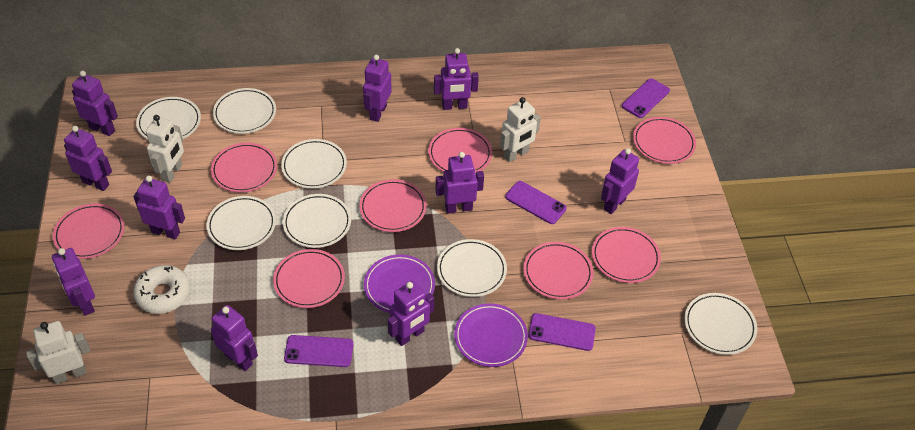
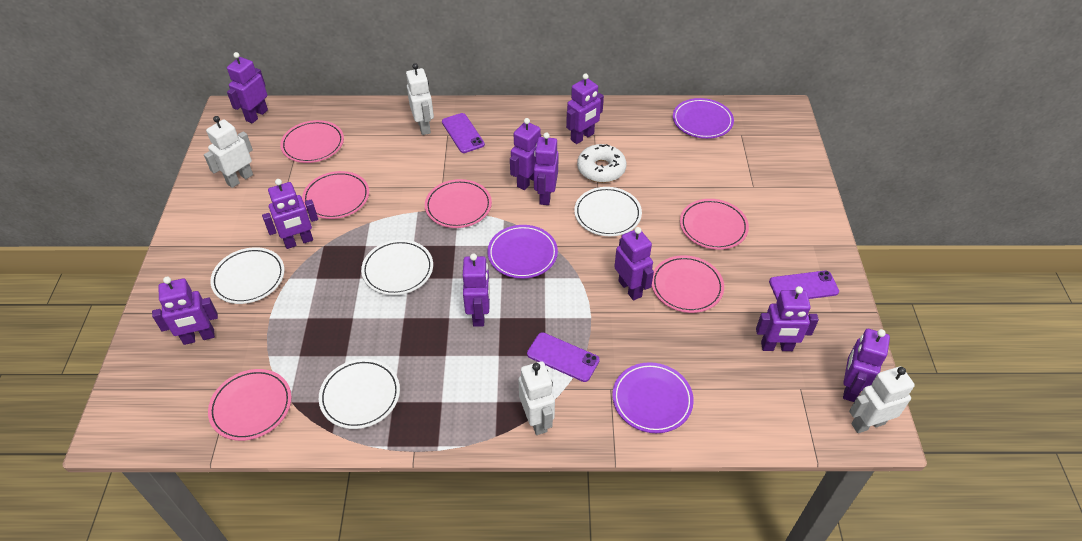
pink plate: 8 -> 6
purple phone: 4 -> 3
purple plate: 2 -> 3
white plate: 7 -> 4
white robot: 3 -> 4

